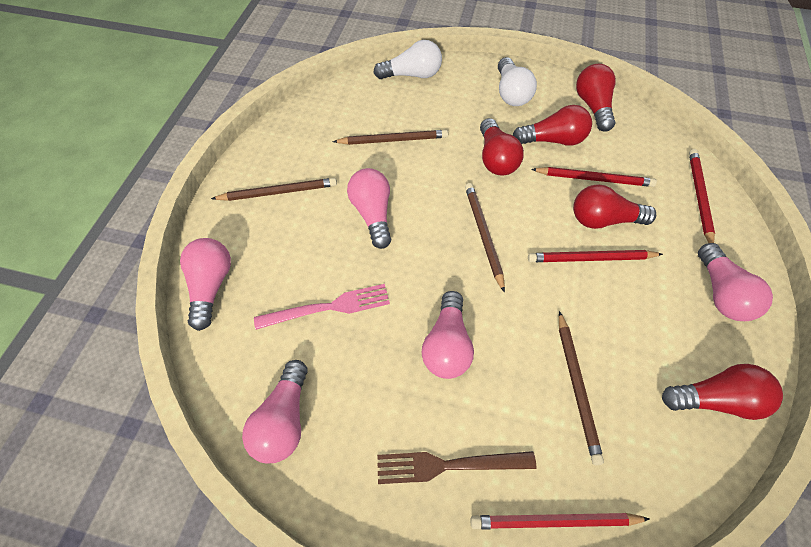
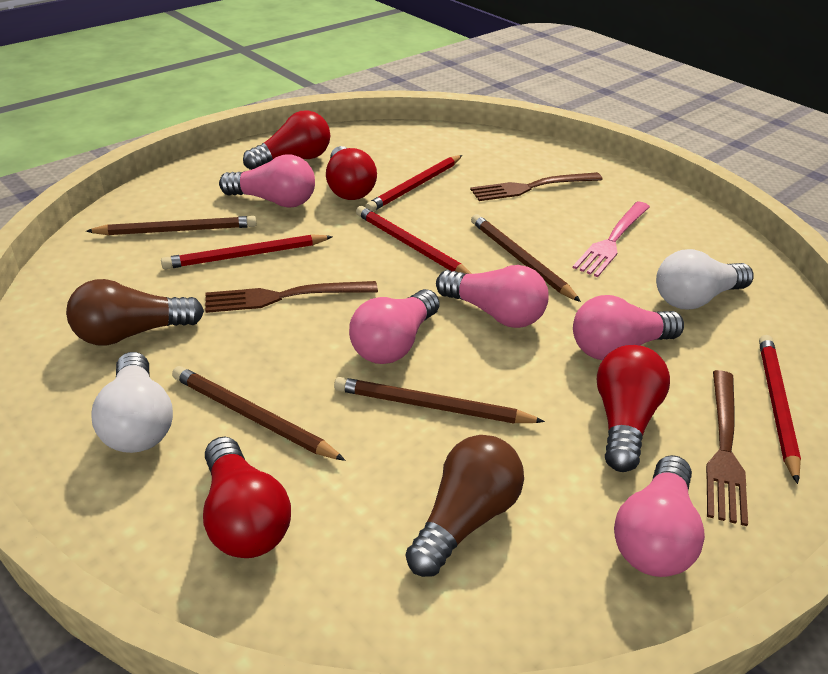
brown fork: 1 -> 3
brown light bulb: 0 -> 2
red light bulb: 5 -> 4

